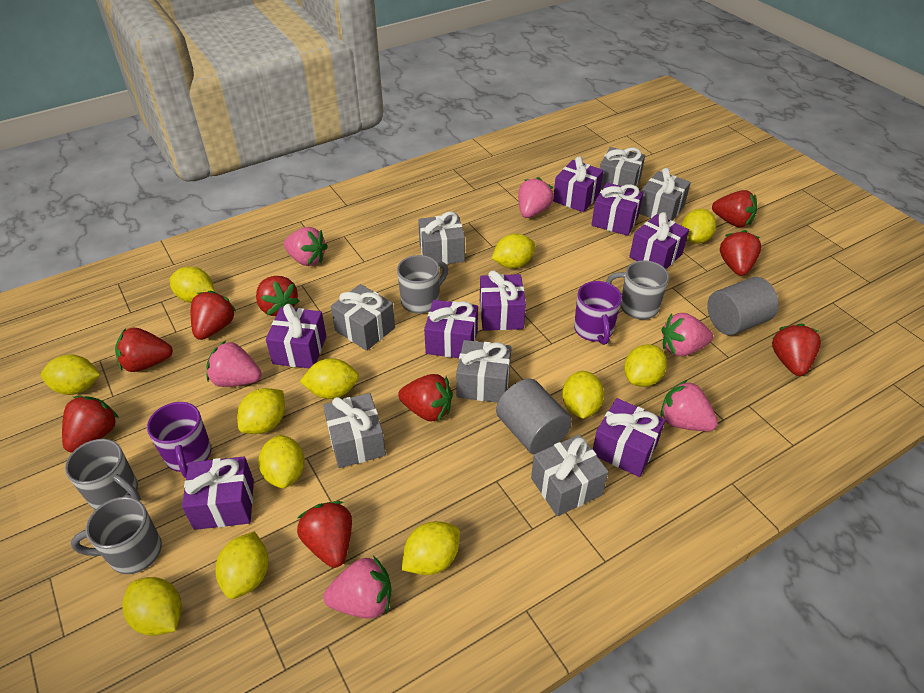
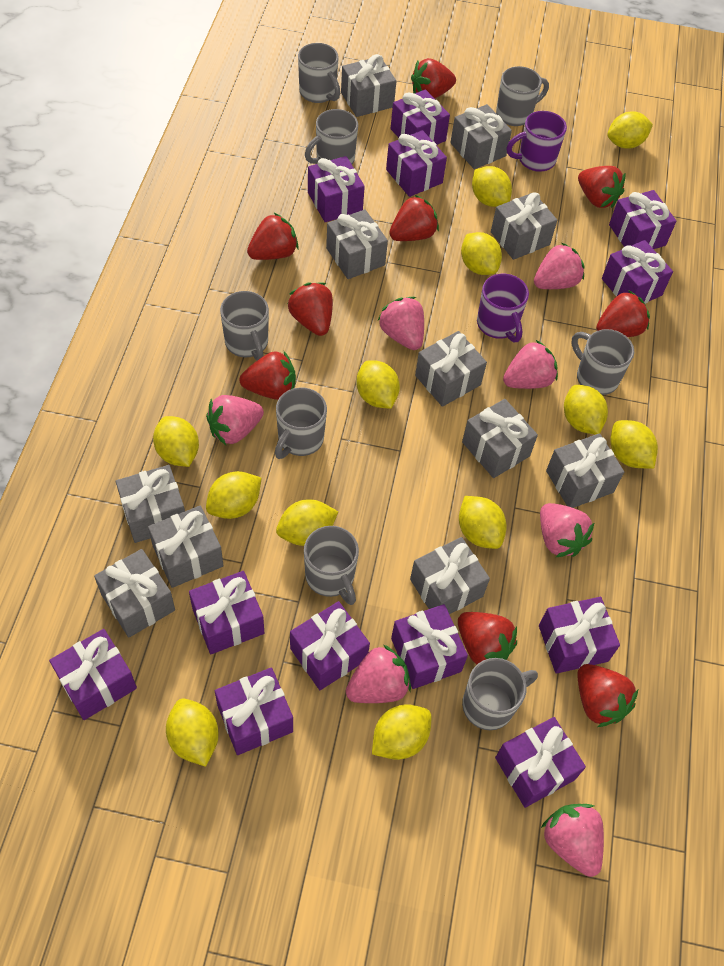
grey cylinder: 2 -> 0
grey gift: 7 -> 11
grey mug: 4 -> 8
pink strawberry: 6 -> 7
purple gift: 8 -> 12

